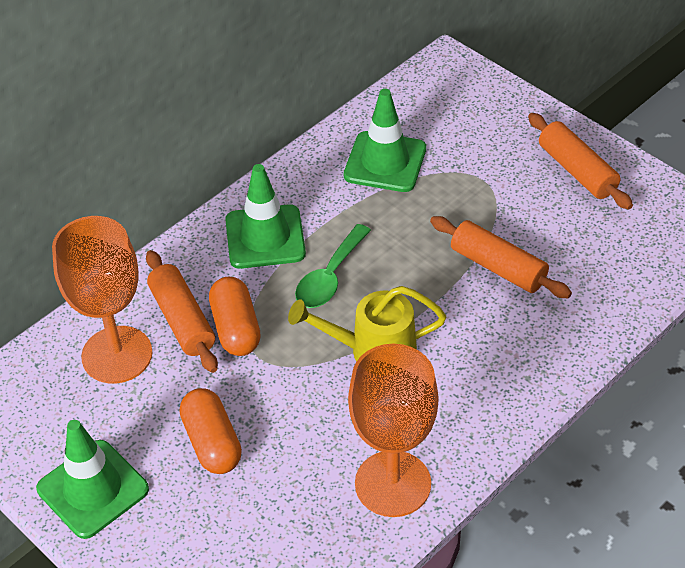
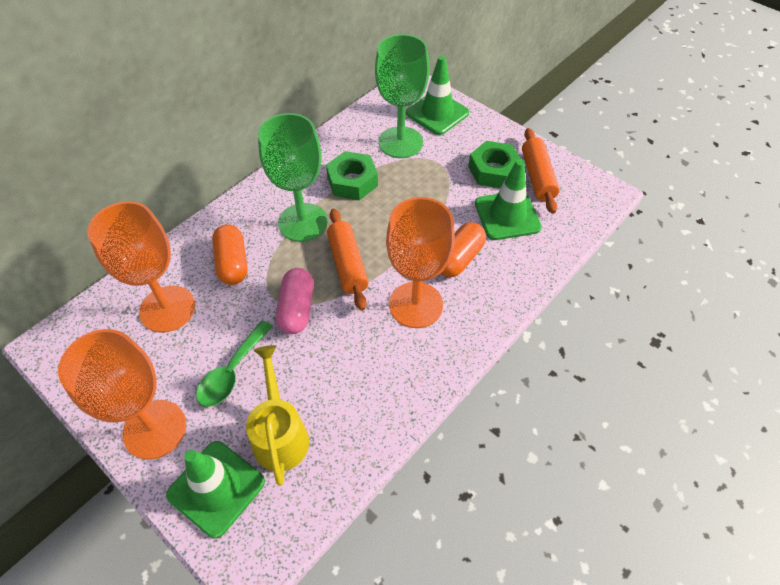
green goblet: 0 -> 2
green nut: 0 -> 2
orange goblet: 2 -> 3
orange rolling pin: 3 -> 2
pink capsule: 0 -> 1

